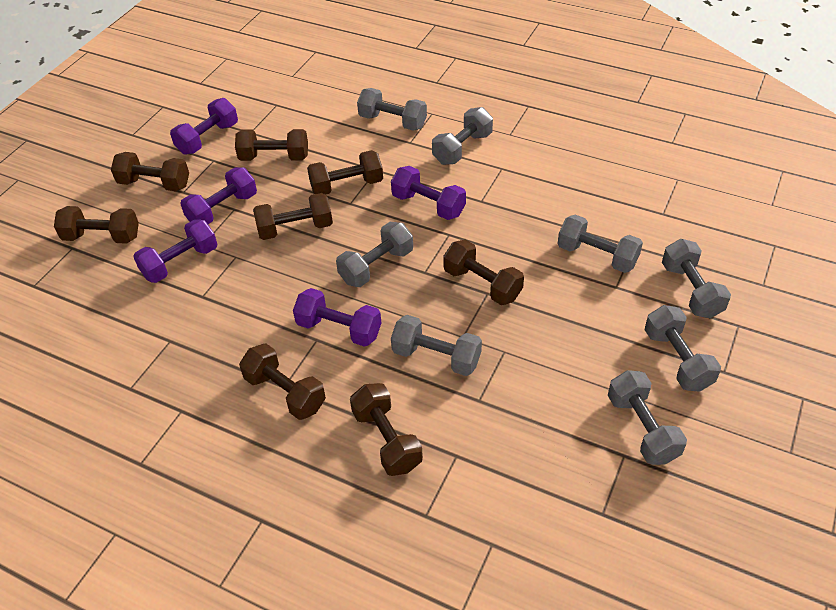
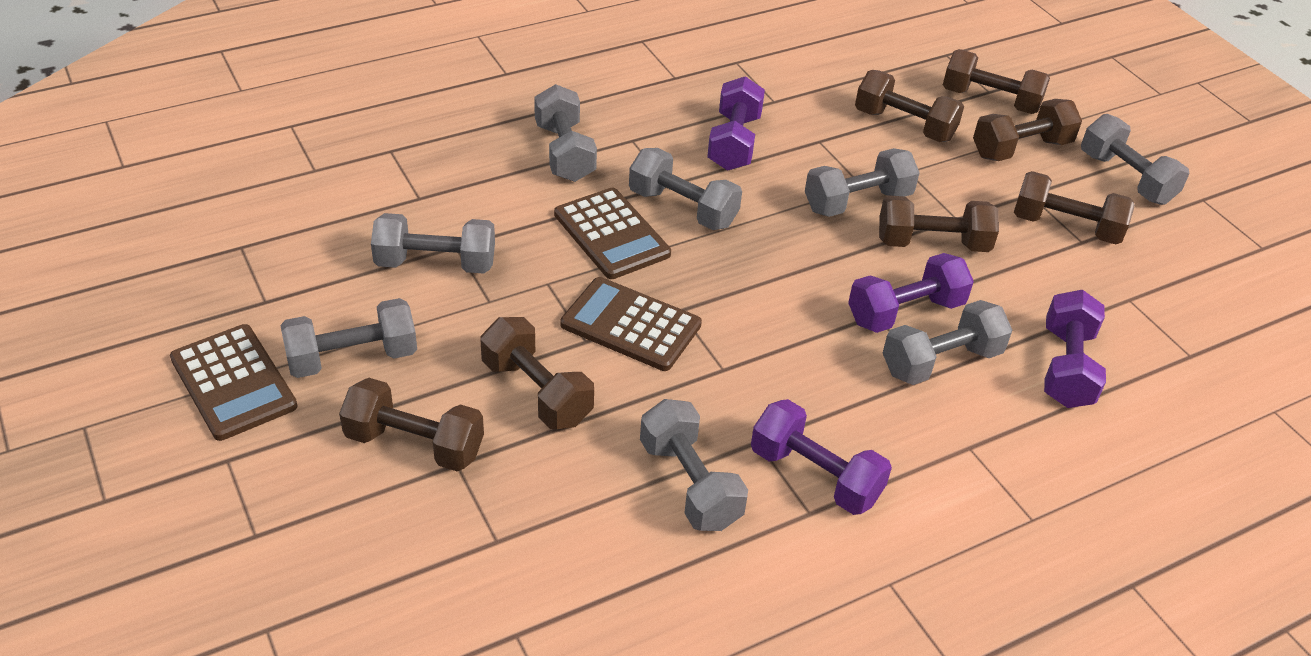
brown calculator: 0 -> 3
brown dumbbell: 8 -> 7
purple dumbbell: 5 -> 4

